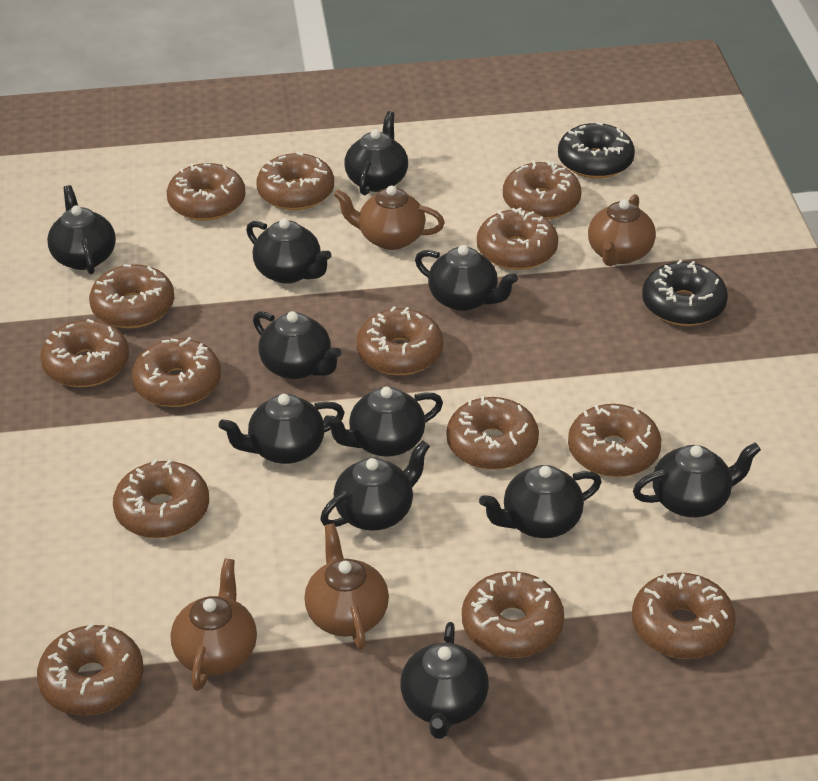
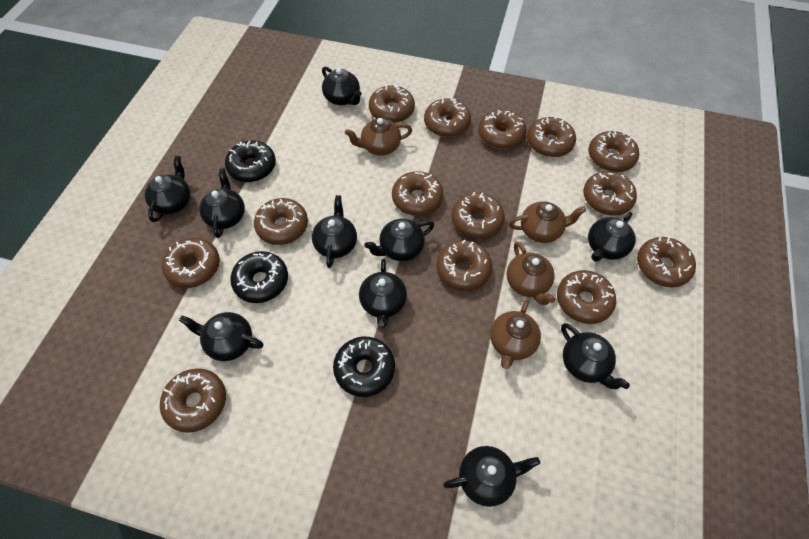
black donut: 2 -> 3
black teapot: 11 -> 10

